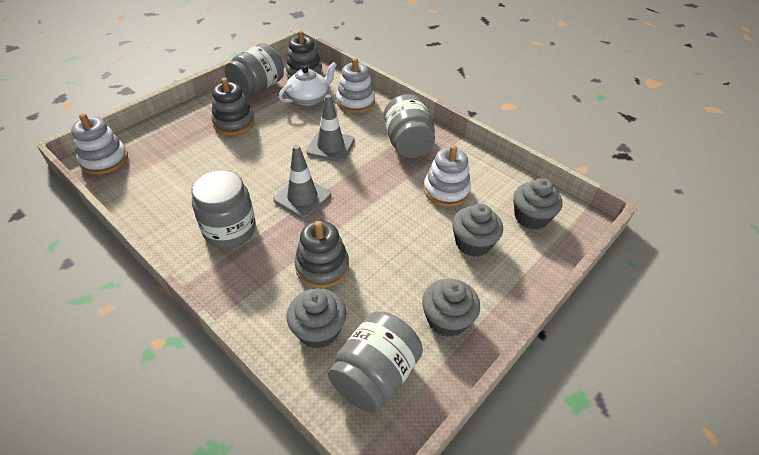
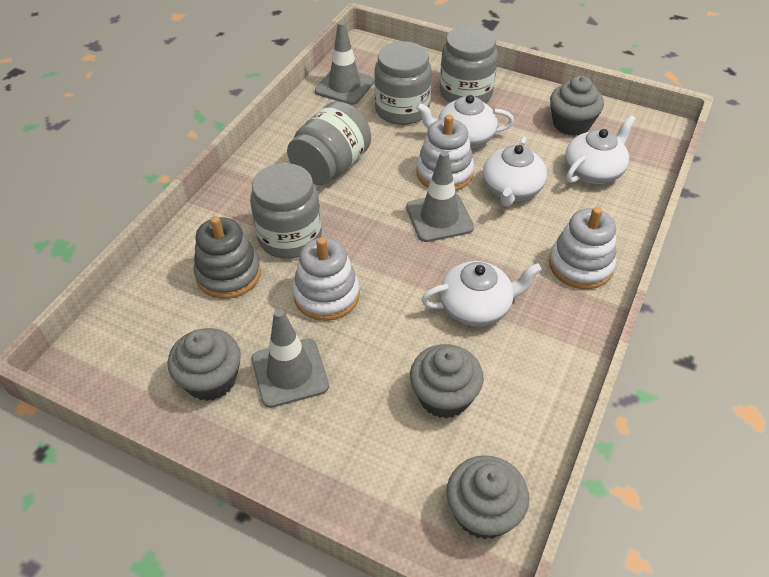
grey stacking toy: 3 -> 1
grey traffic cone: 2 -> 3
white teapot: 1 -> 4

